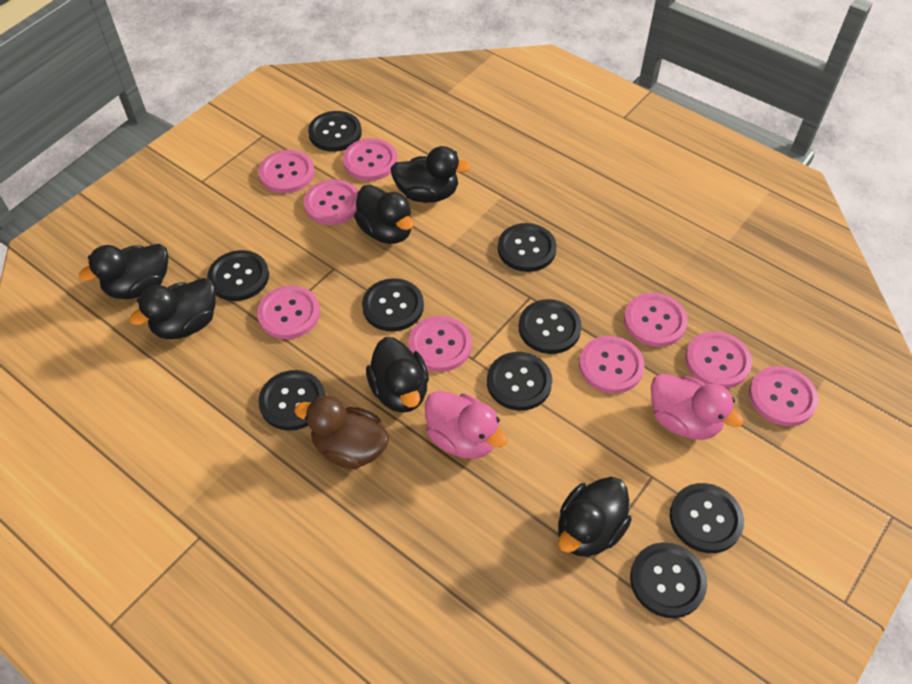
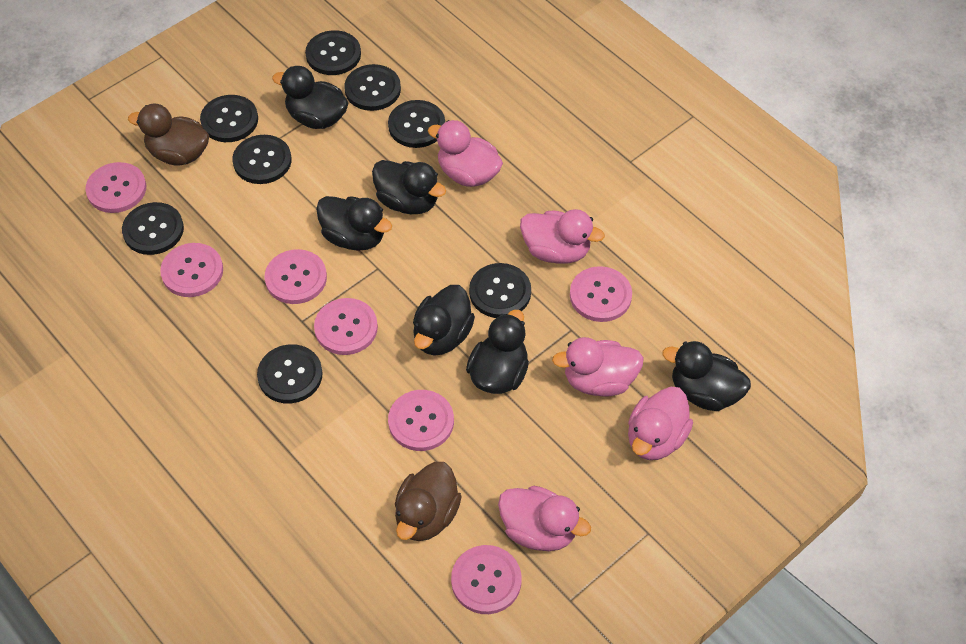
black button: 9 -> 8
brown duck: 1 -> 2
pink button: 9 -> 7
pink duck: 2 -> 5

